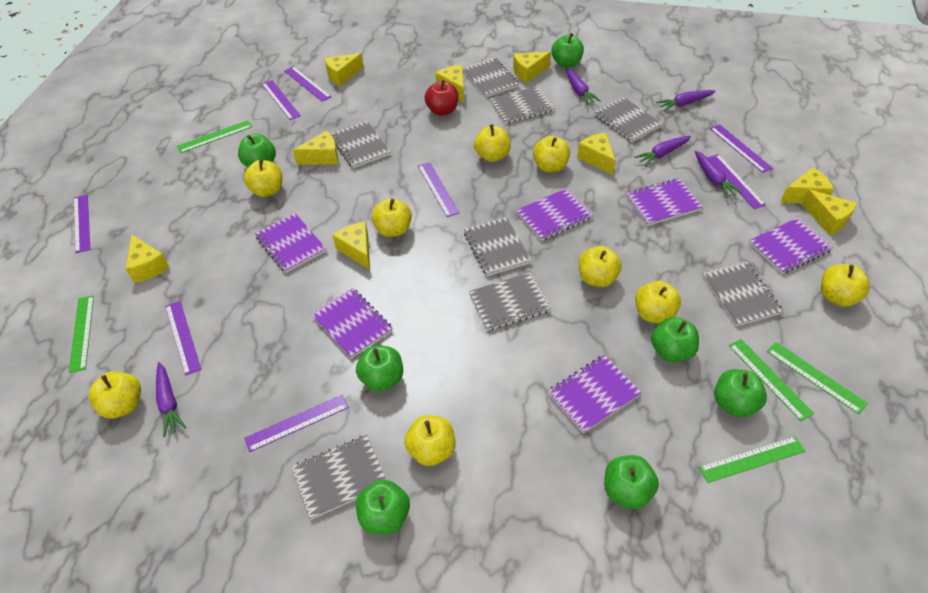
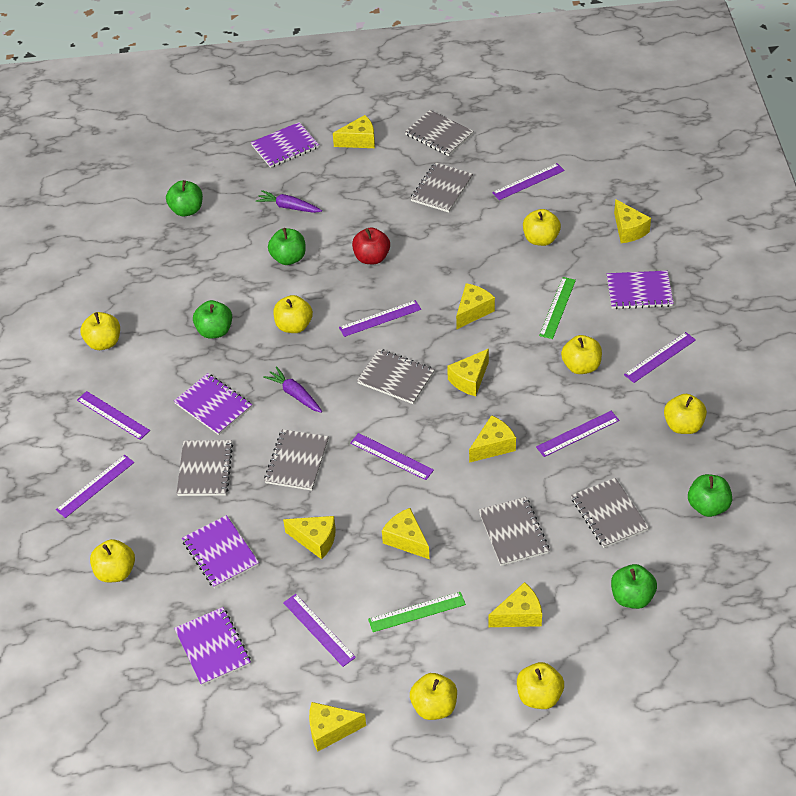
green apple: 7 -> 5
green ruler: 5 -> 2
grey notebook: 8 -> 7
purple carrot: 5 -> 2
purple notebook: 6 -> 5
yellow apple: 9 -> 8

